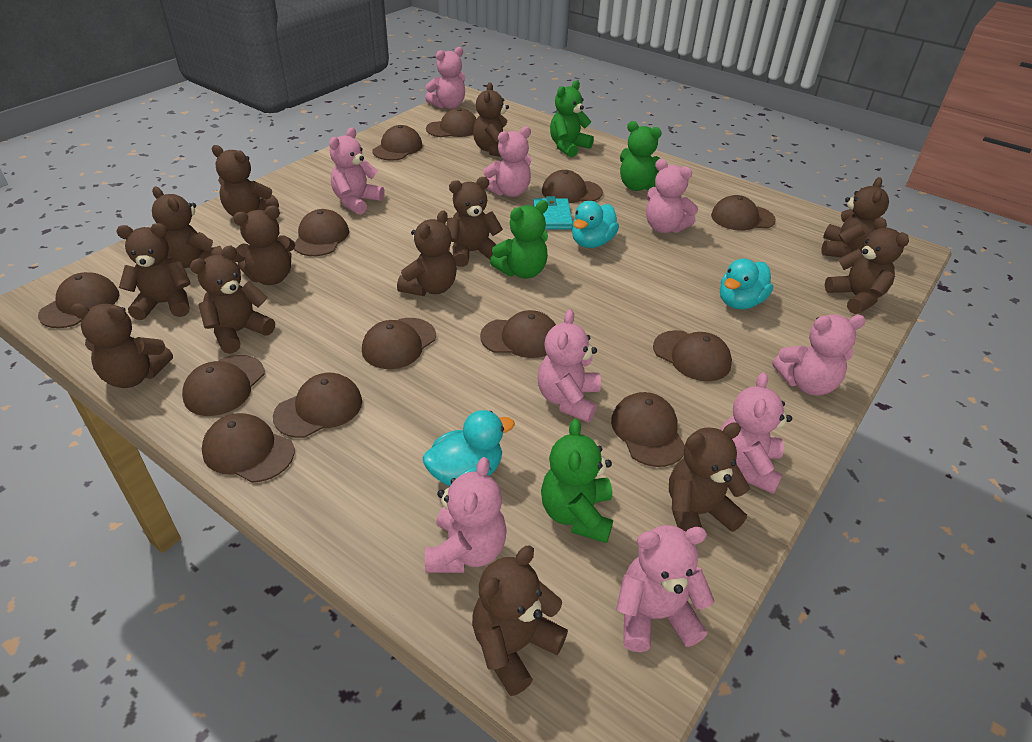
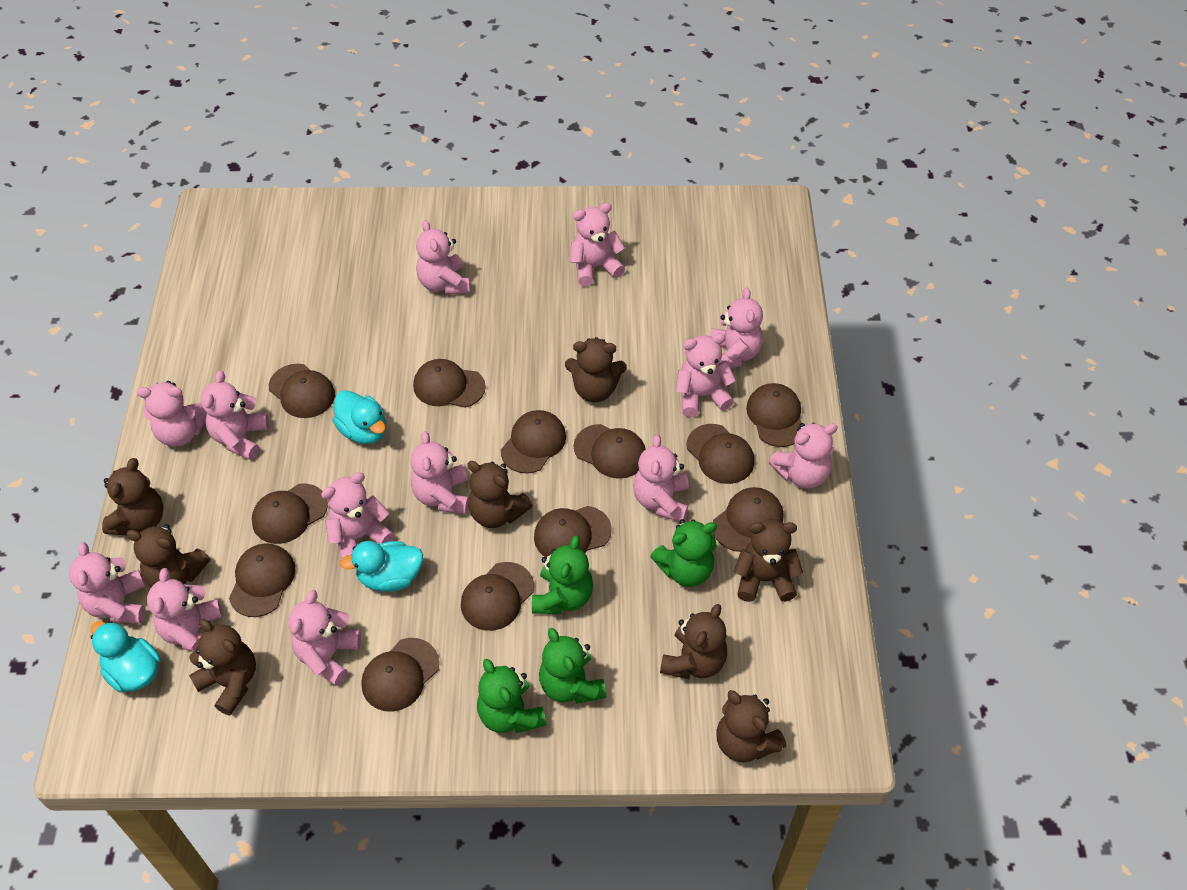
brown cap: 13 -> 12
brown teddy bear: 13 -> 8
pink teddy bear: 9 -> 13
turquoise wallet: 1 -> 0

